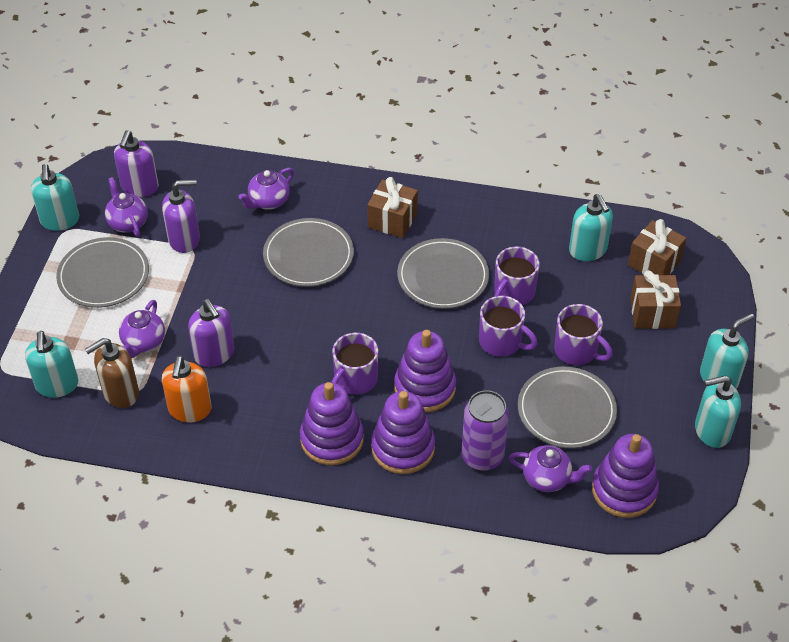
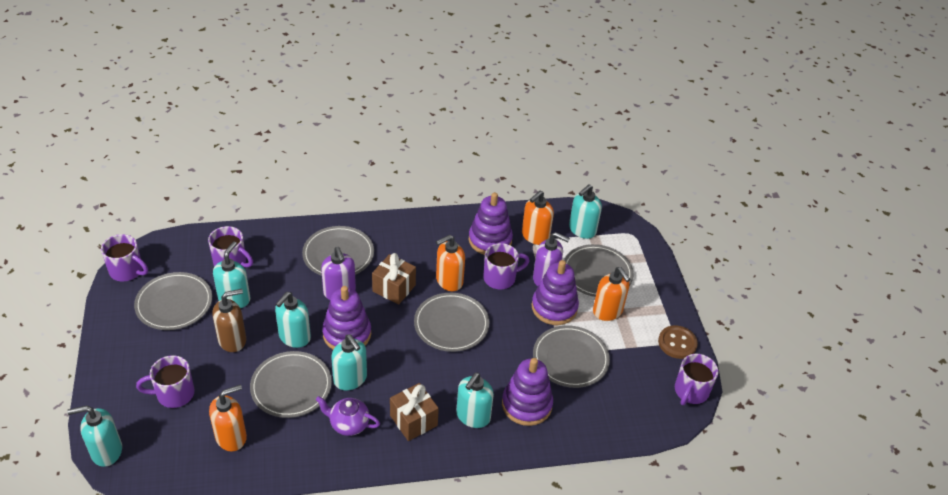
brown button: 0 -> 1
brown gift: 3 -> 2
grey plate: 4 -> 6
orange soap dispenser: 1 -> 4
purple can: 1 -> 0
purple mug: 4 -> 5
purple soap dispenser: 3 -> 2
purple teapot: 4 -> 1
turquoise soap dispenser: 5 -> 6

